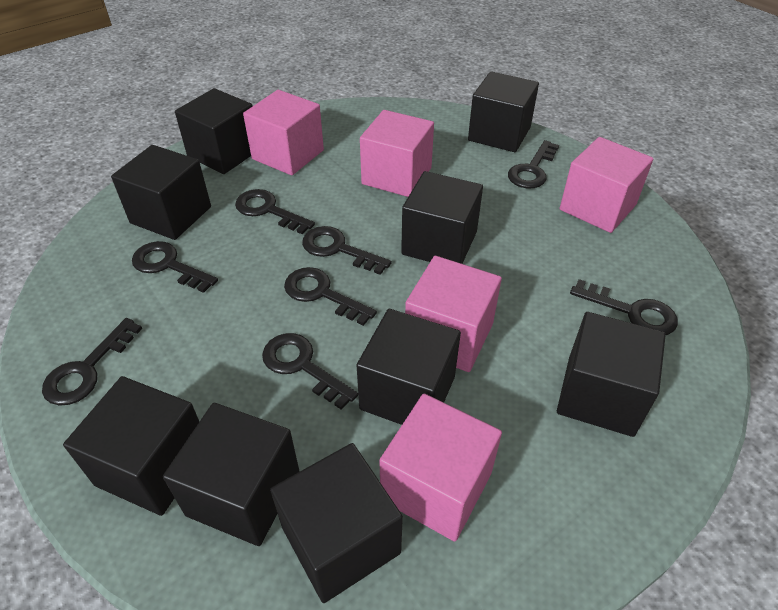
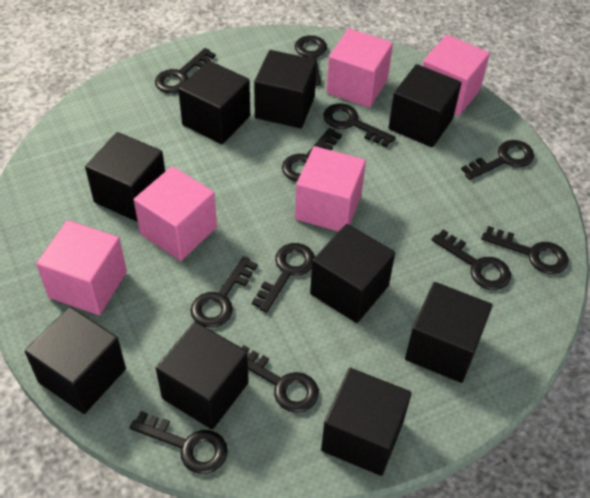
black key: 8 -> 11

